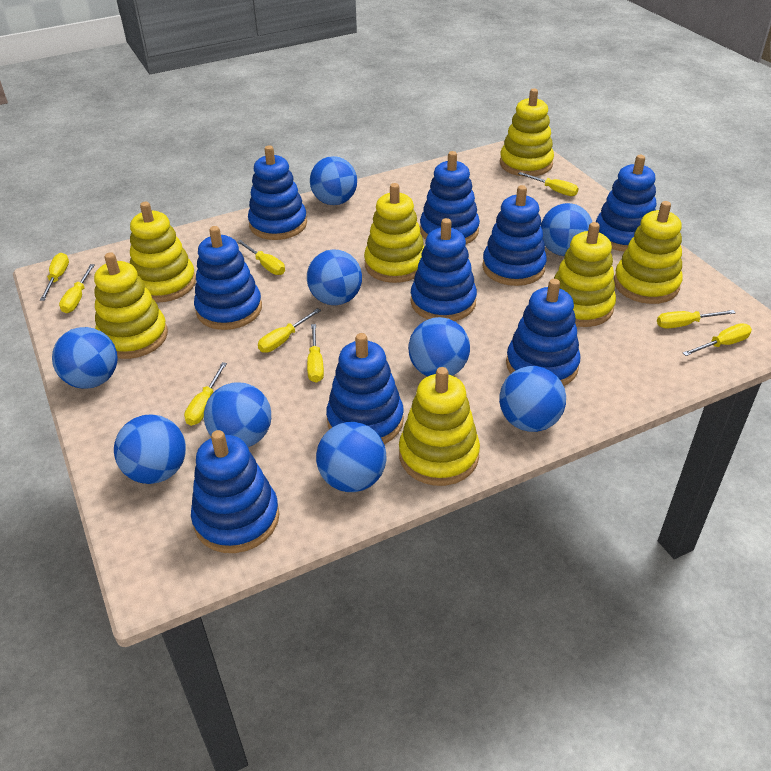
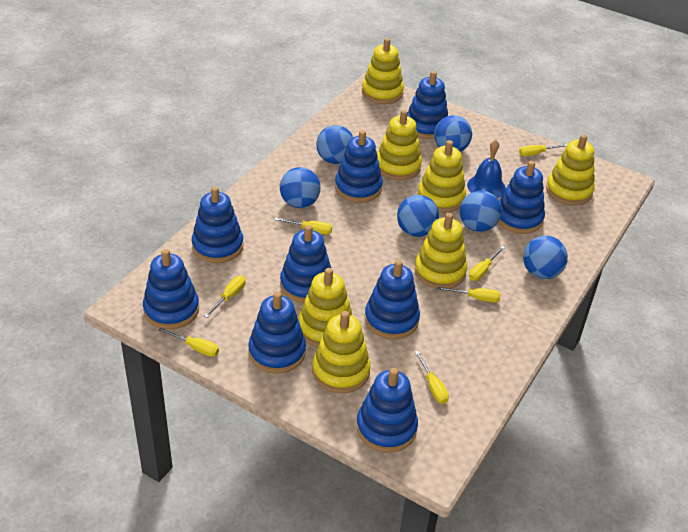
blue ball: 9 -> 6
blue bell: 0 -> 1
yellow screwdriver: 9 -> 7

